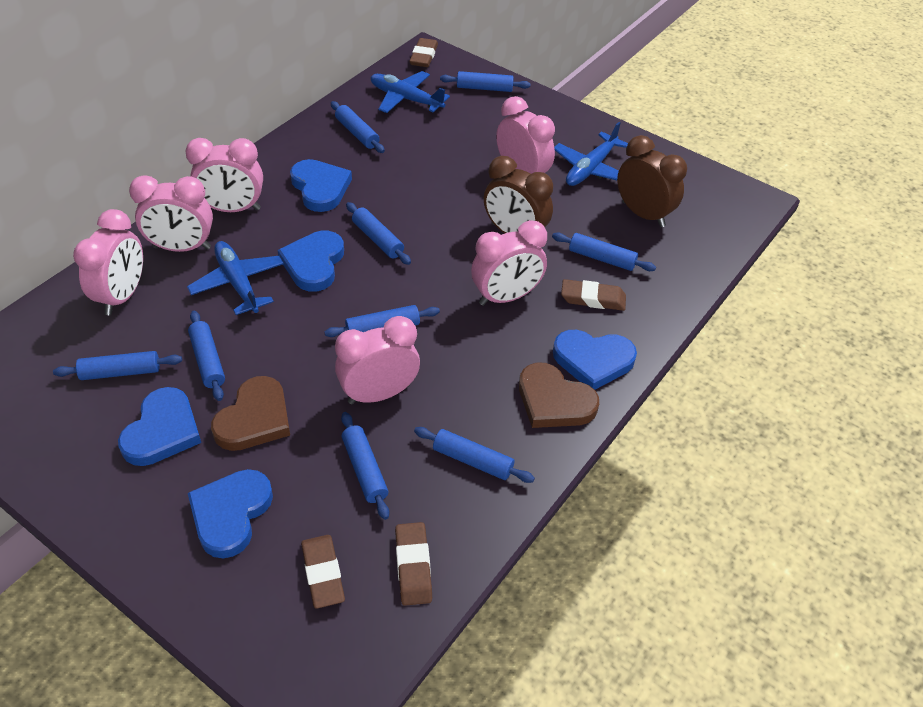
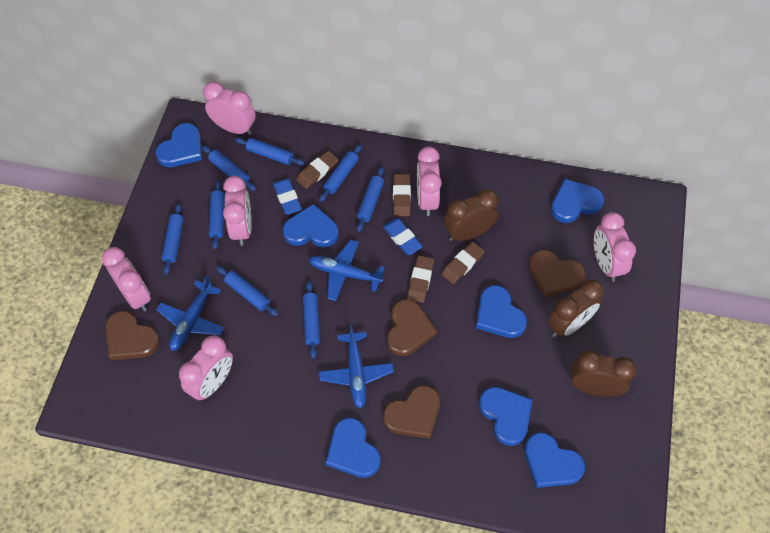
blue eraser: 0 -> 2
blue heart: 5 -> 7
blue rolling pin: 9 -> 8
brown clock: 2 -> 3
brown heart: 2 -> 4

